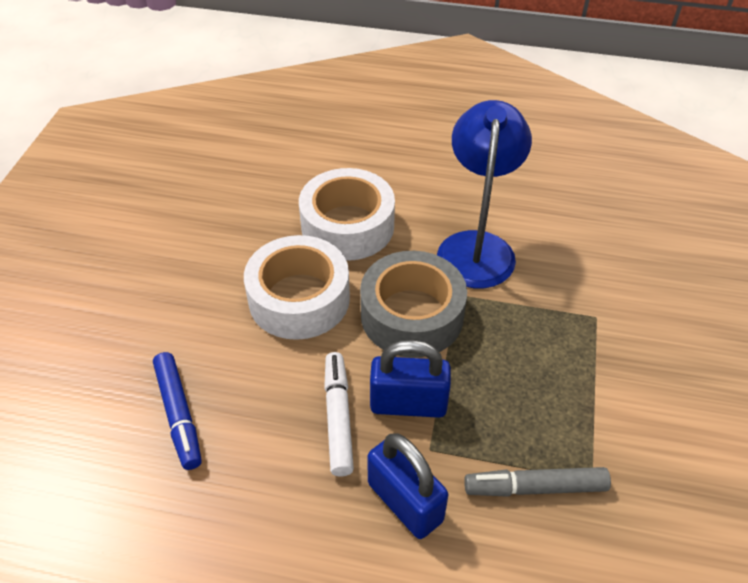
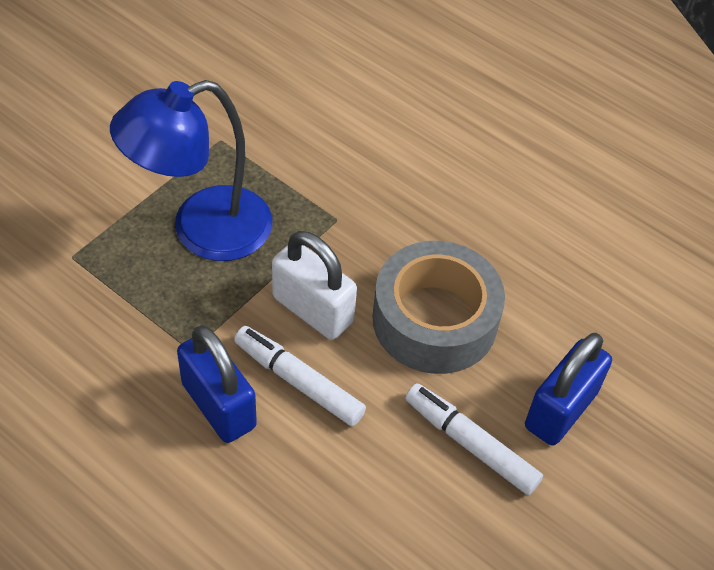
blue marker: 1 -> 0
grey marker: 1 -> 0
white marker: 1 -> 2
white padlock: 0 -> 1
white tape: 2 -> 0

